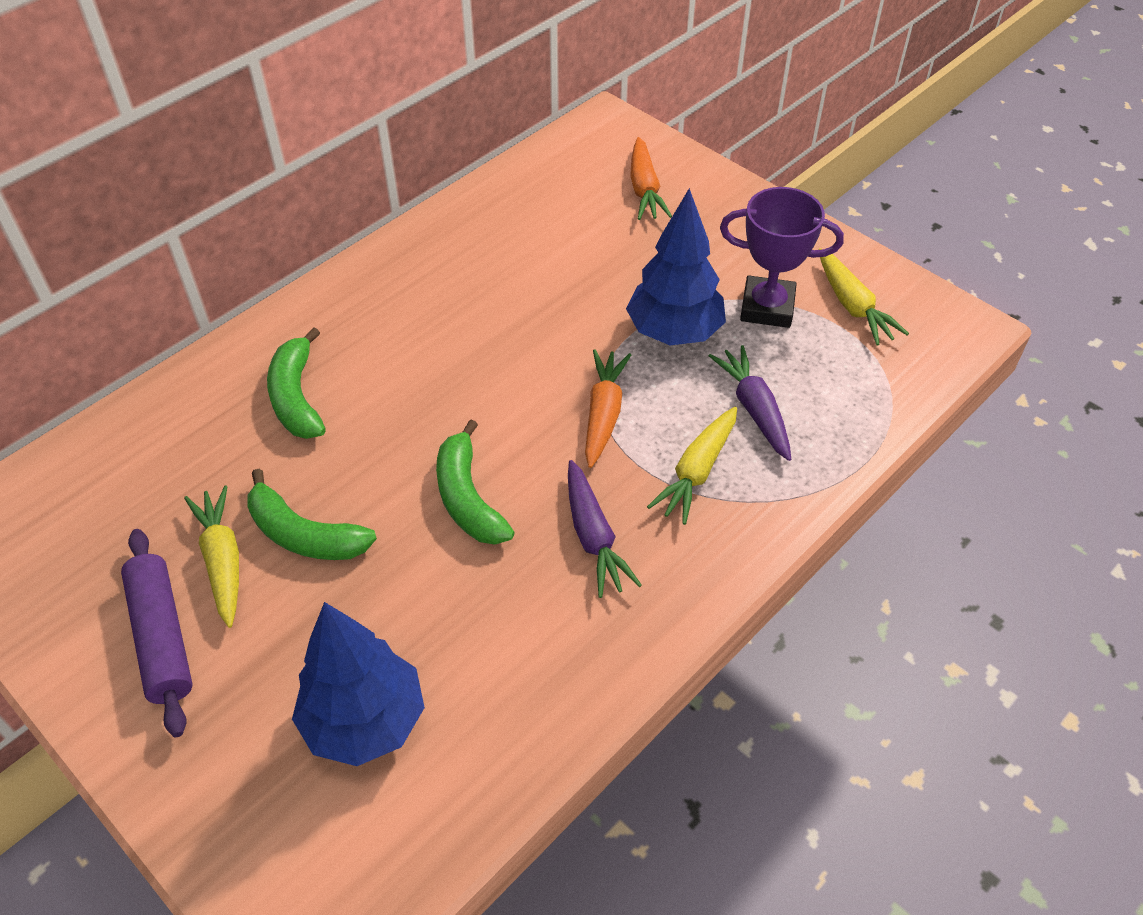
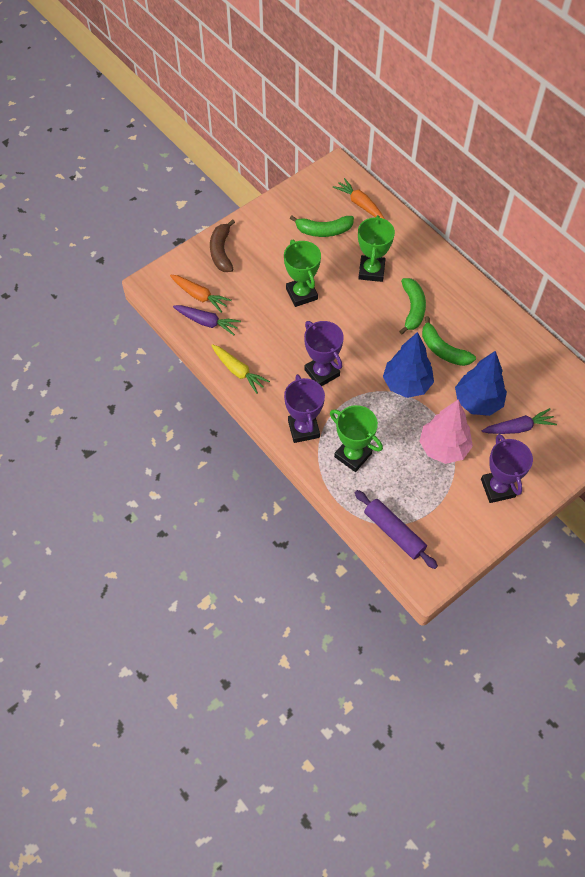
brown banana: 0 -> 1
green trophy: 0 -> 3
pink tree: 0 -> 1
purple trophy: 1 -> 3
yellow carrot: 3 -> 1

